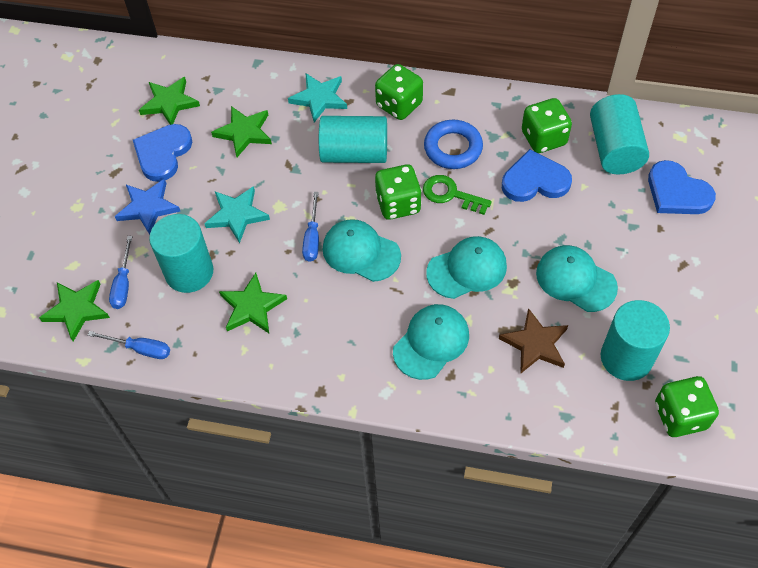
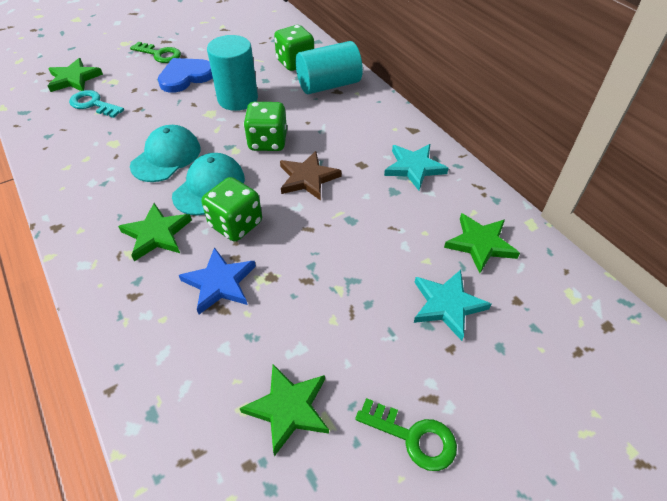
blue heart: 3 -> 1
blue ring: 1 -> 0
blue screwdriver: 3 -> 0
green dice: 4 -> 3
green key: 1 -> 2
turquoise cap: 4 -> 2
turquoise cylinder: 4 -> 2
turquoise key: 0 -> 1

